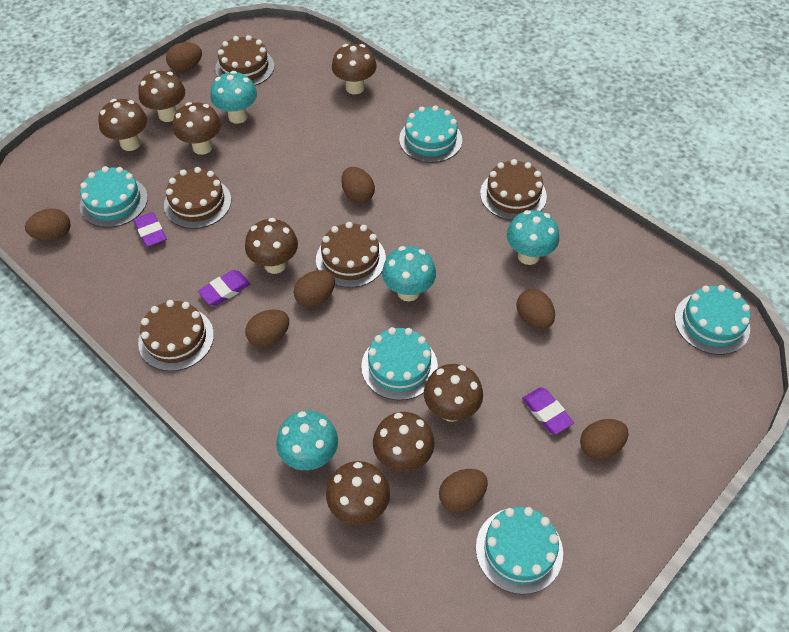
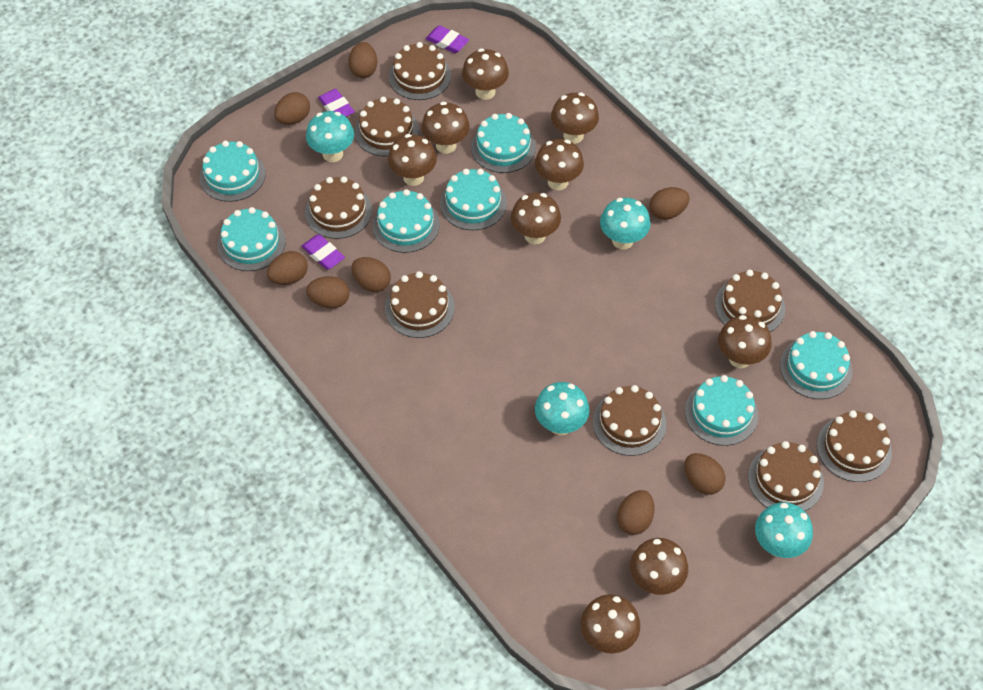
brown cake: 5 -> 8
brown mushroom: 8 -> 9
turquoise cake: 5 -> 7

